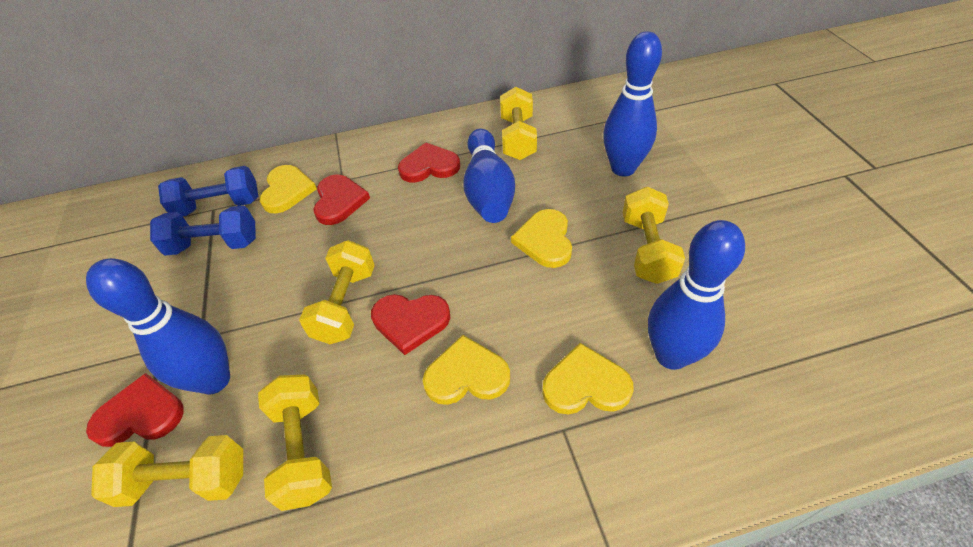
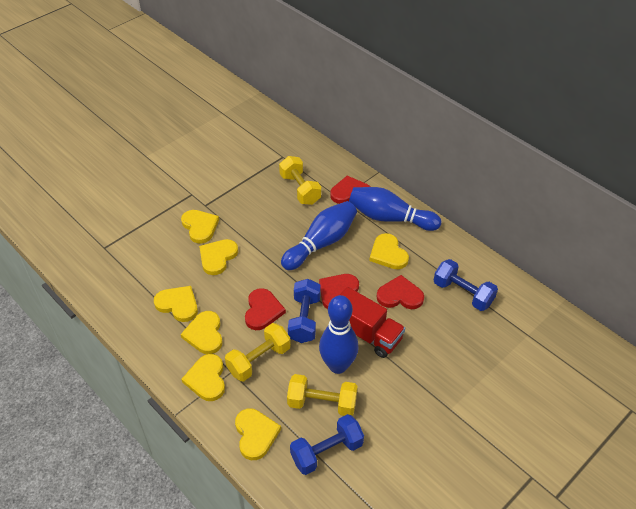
blue bowling pin: 4 -> 3
blue dumbbell: 2 -> 3
red truck: 0 -> 1
yellow dumbbell: 5 -> 3
yellow heart: 4 -> 7

